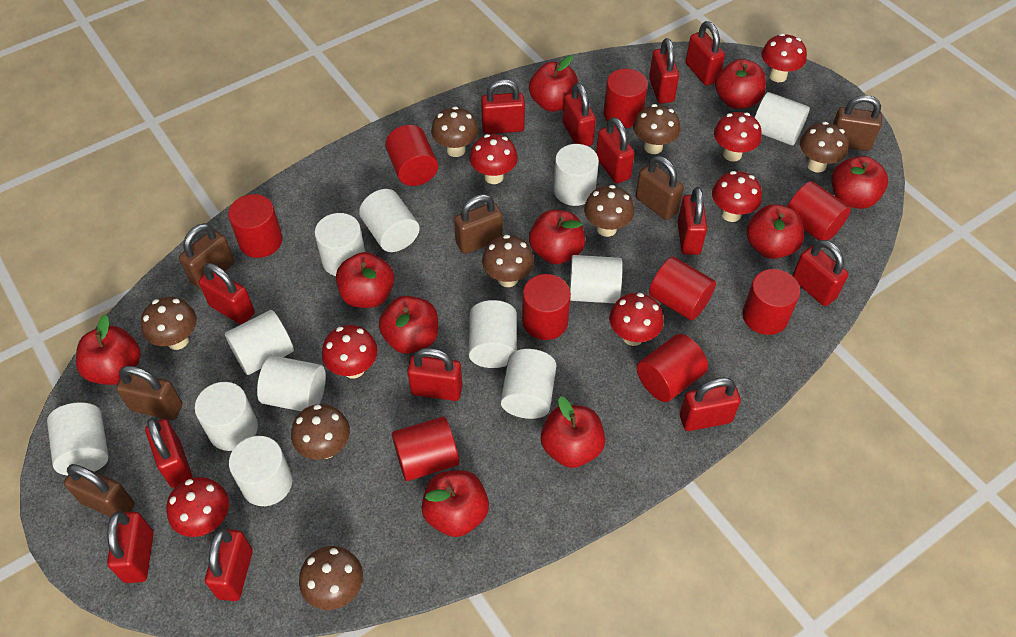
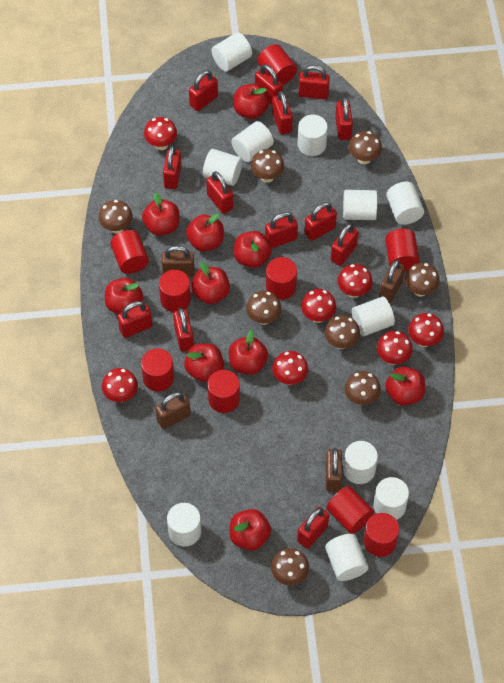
brown padlock: 6 -> 4
white cylinder: 12 -> 11

